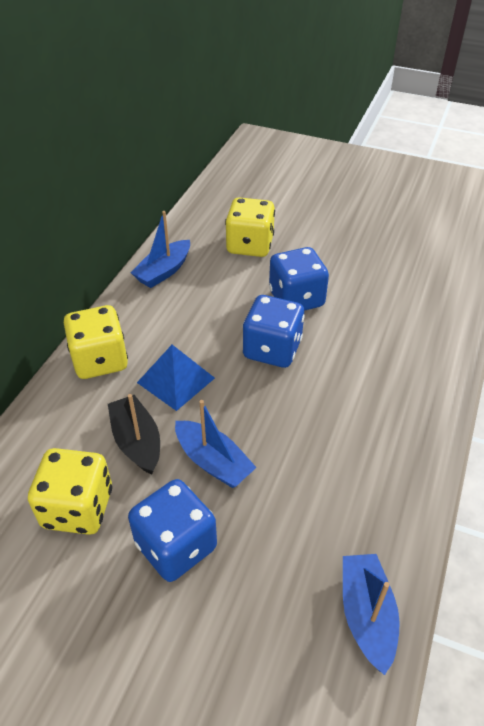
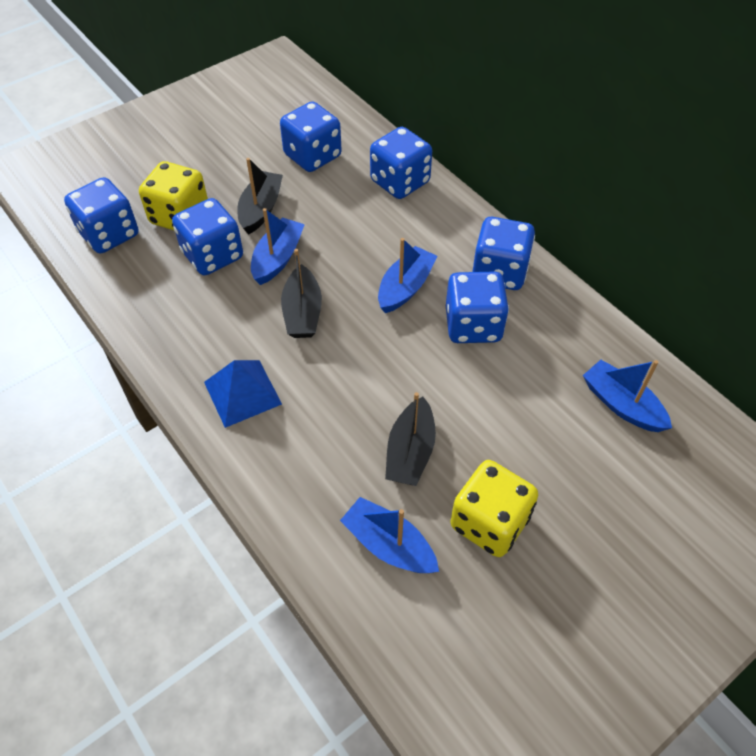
black boat: 1 -> 3
blue boat: 3 -> 4
blue dice: 3 -> 6
yellow dice: 3 -> 2

